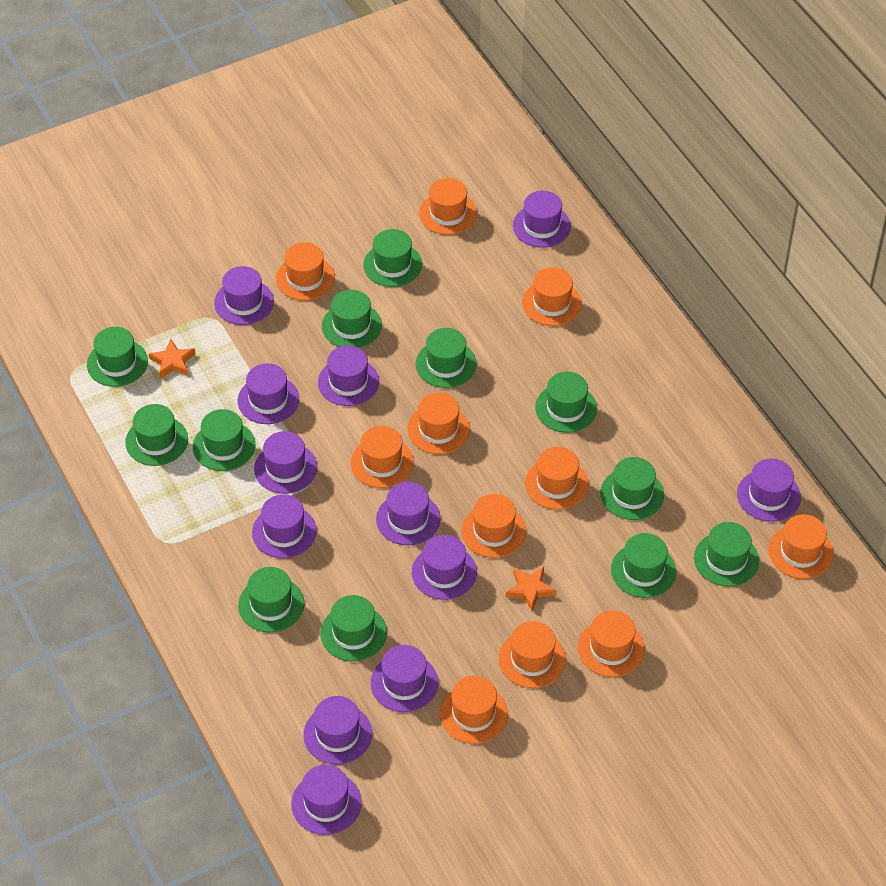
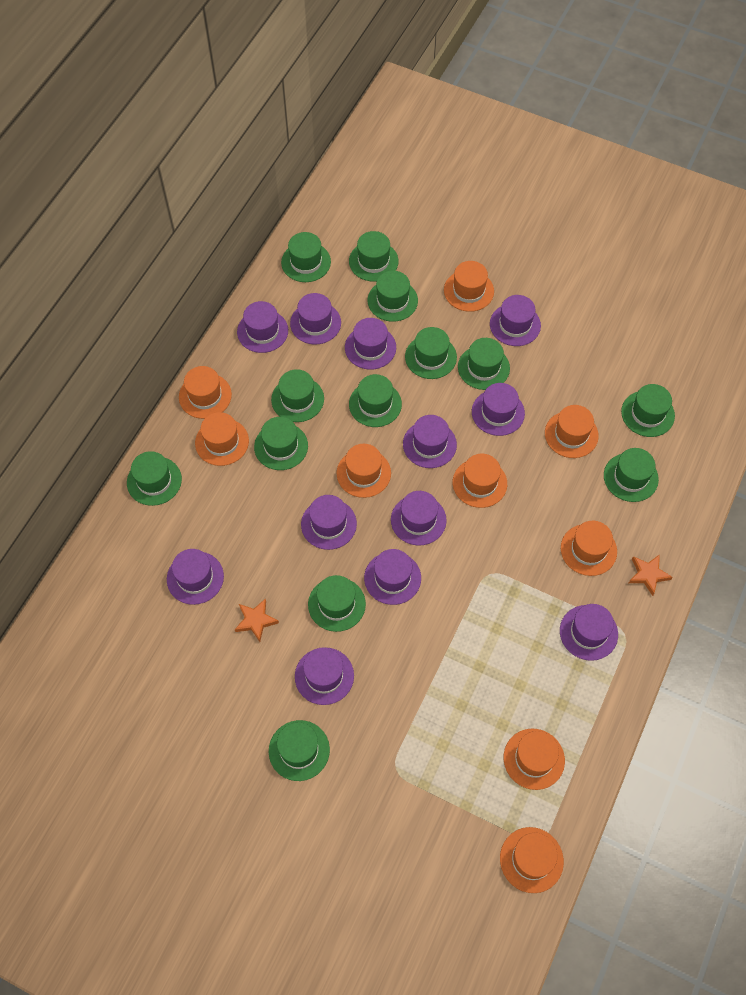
green hat: 12 -> 13
orange hat: 11 -> 9

